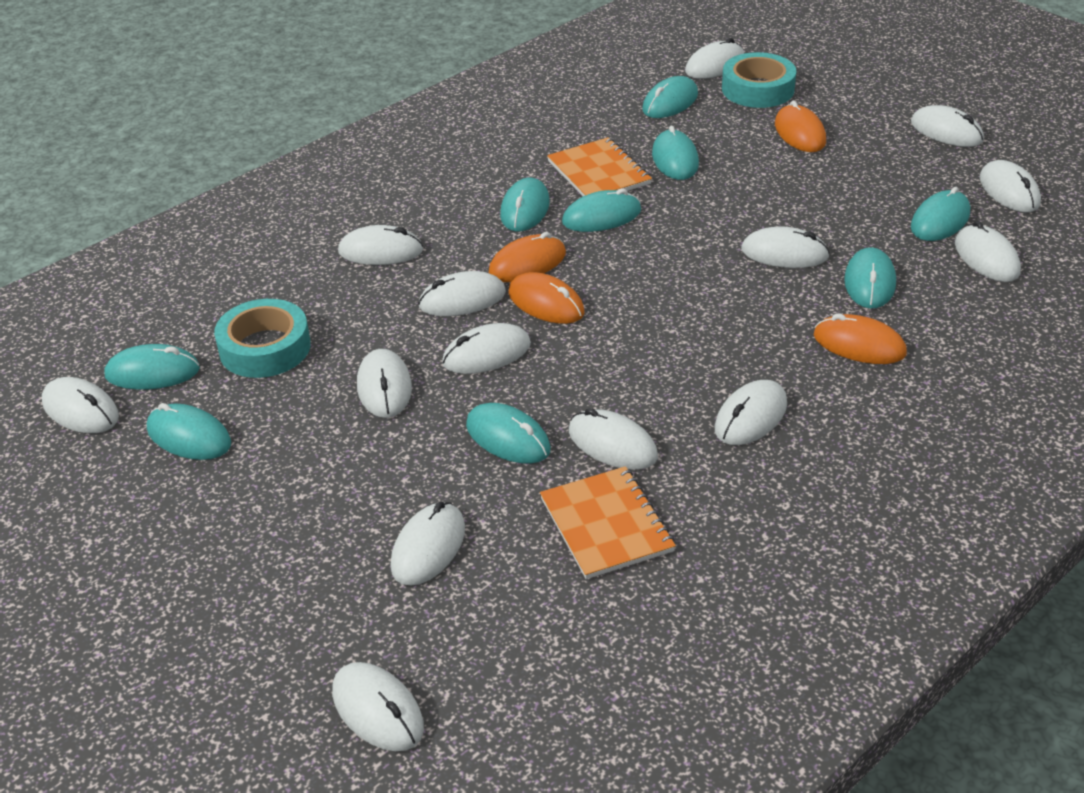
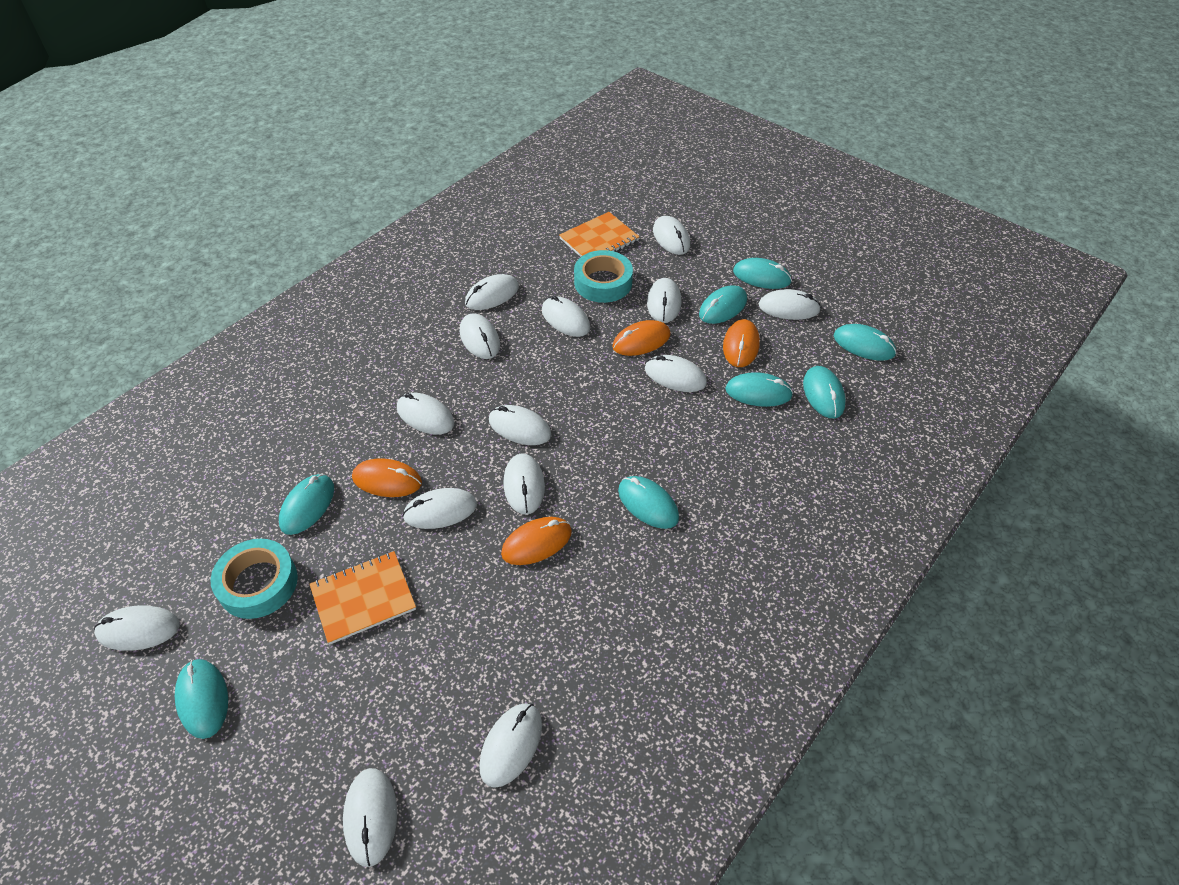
turquoise mouse: 9 -> 8

